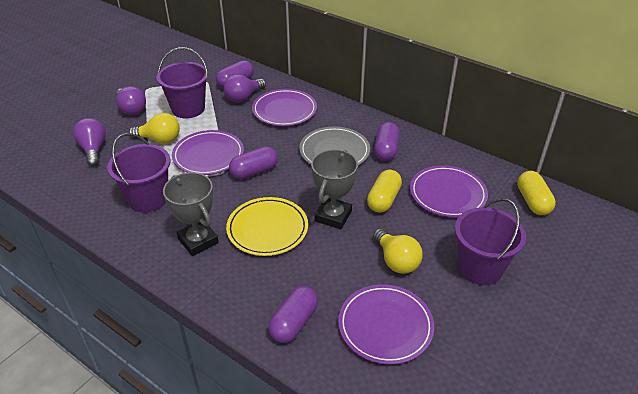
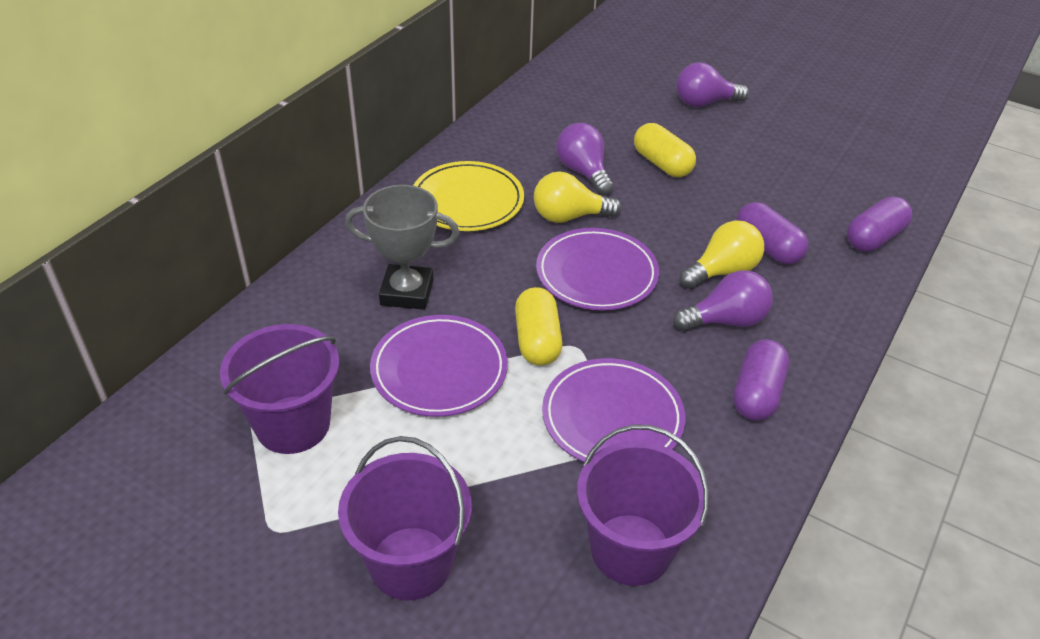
grey plate: 1 -> 0
grey trophy: 2 -> 1
purple capsule: 4 -> 3
purple plate: 4 -> 3

